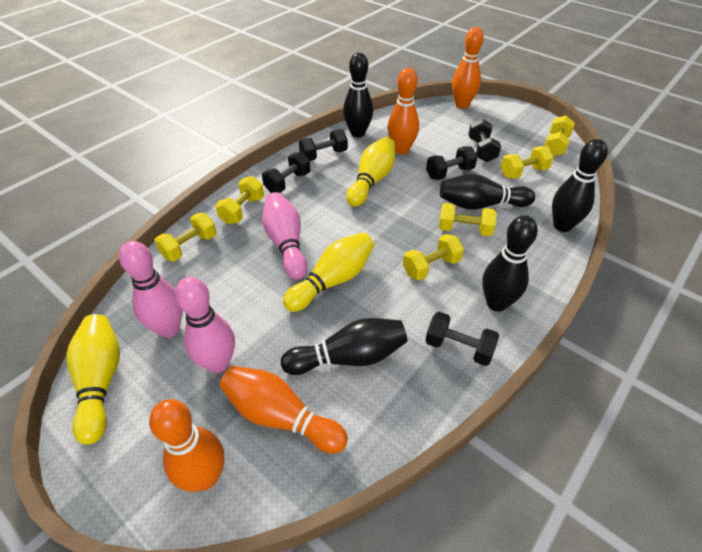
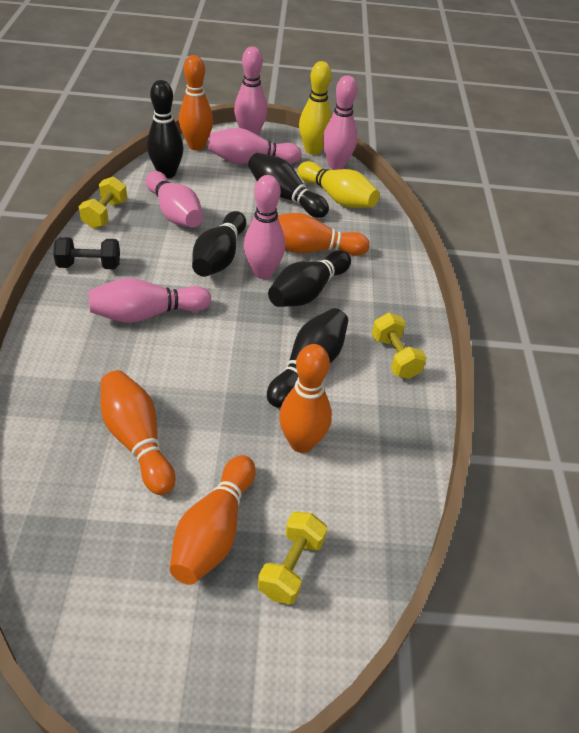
black dumbbell: 5 -> 1
orange bowling pin: 4 -> 5
pink bowling pin: 3 -> 6
yellow bowling pin: 3 -> 2
yellow dumbbell: 6 -> 3

